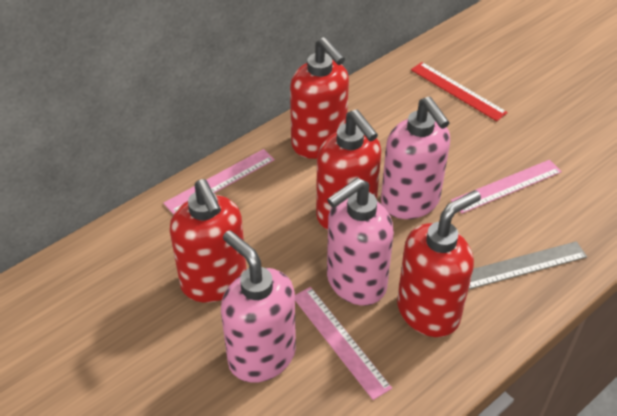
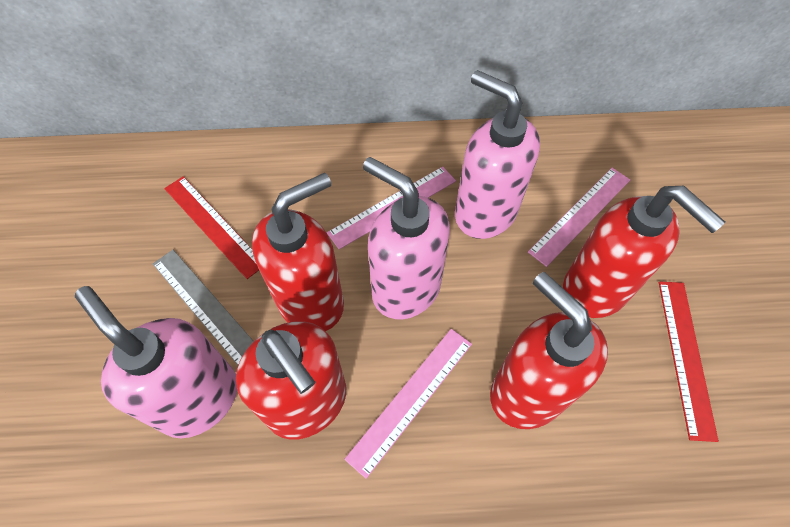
red ruler: 1 -> 2

